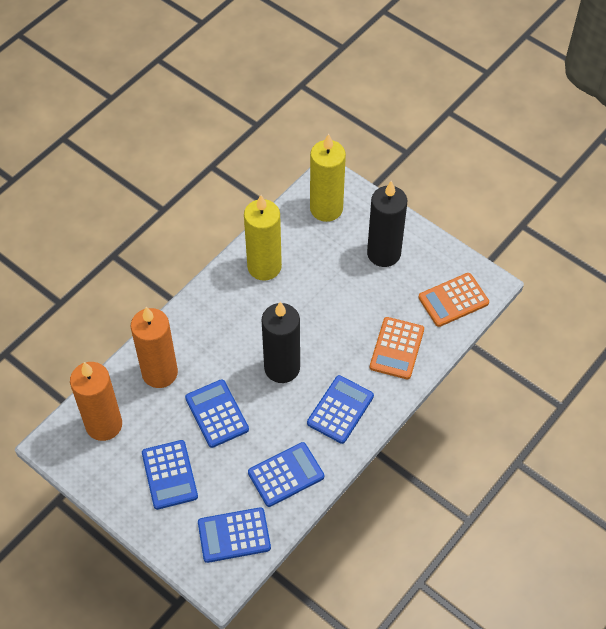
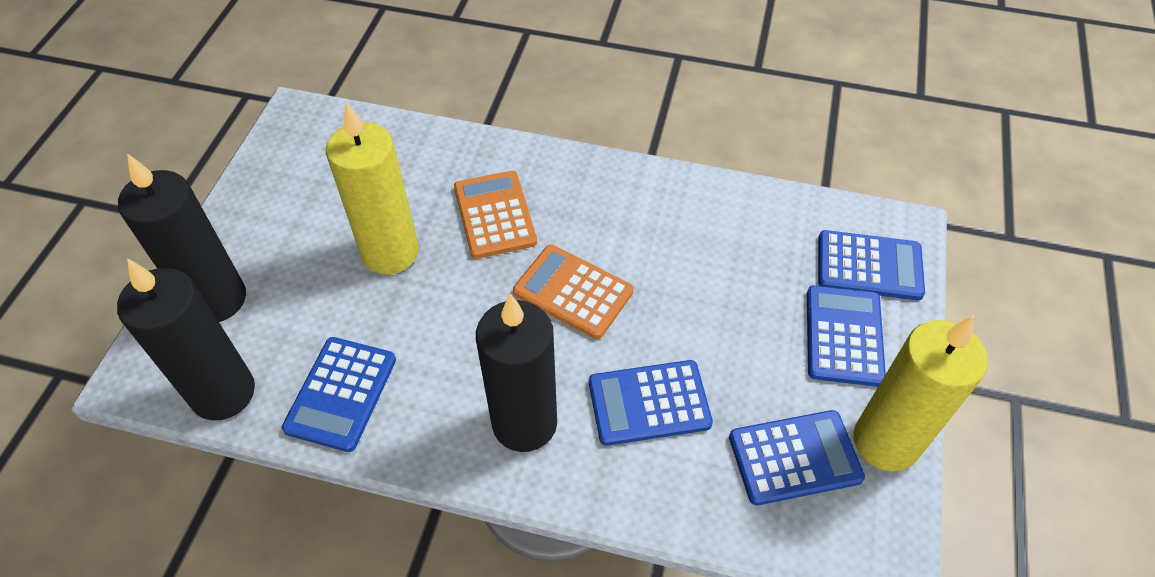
black candle: 2 -> 3
orange candle: 2 -> 0

